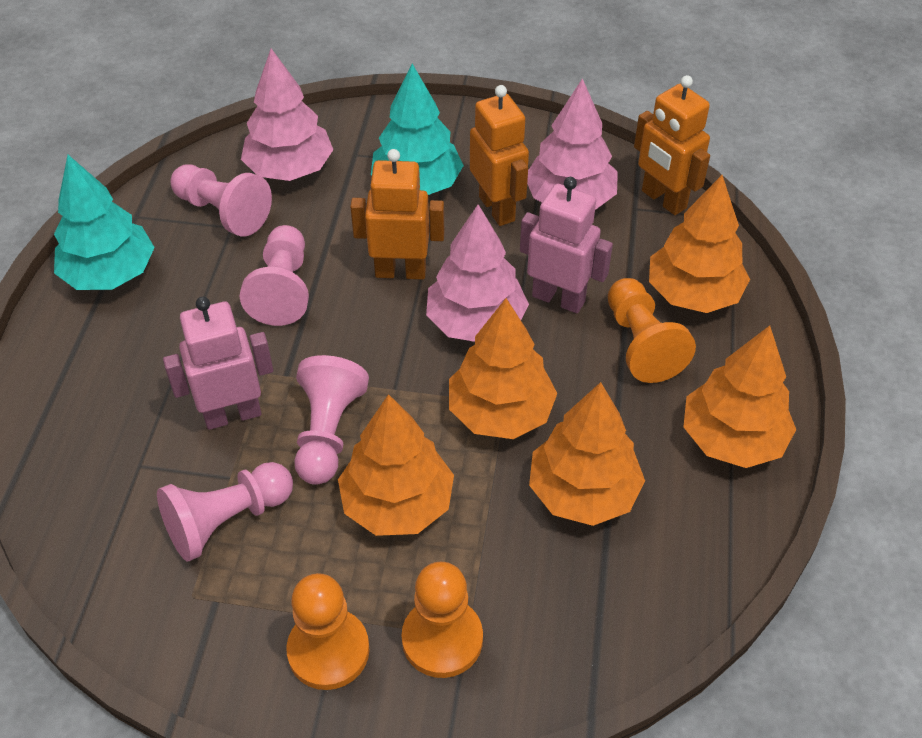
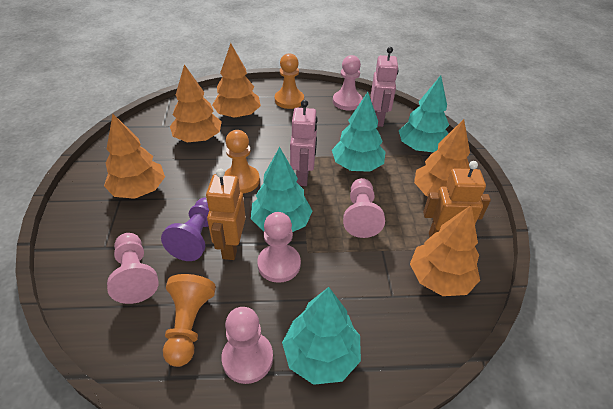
orange robot: 3 -> 2
pink pawn: 4 -> 5
pink tree: 3 -> 0
purple pawn: 0 -> 1
turquoise tree: 2 -> 4

